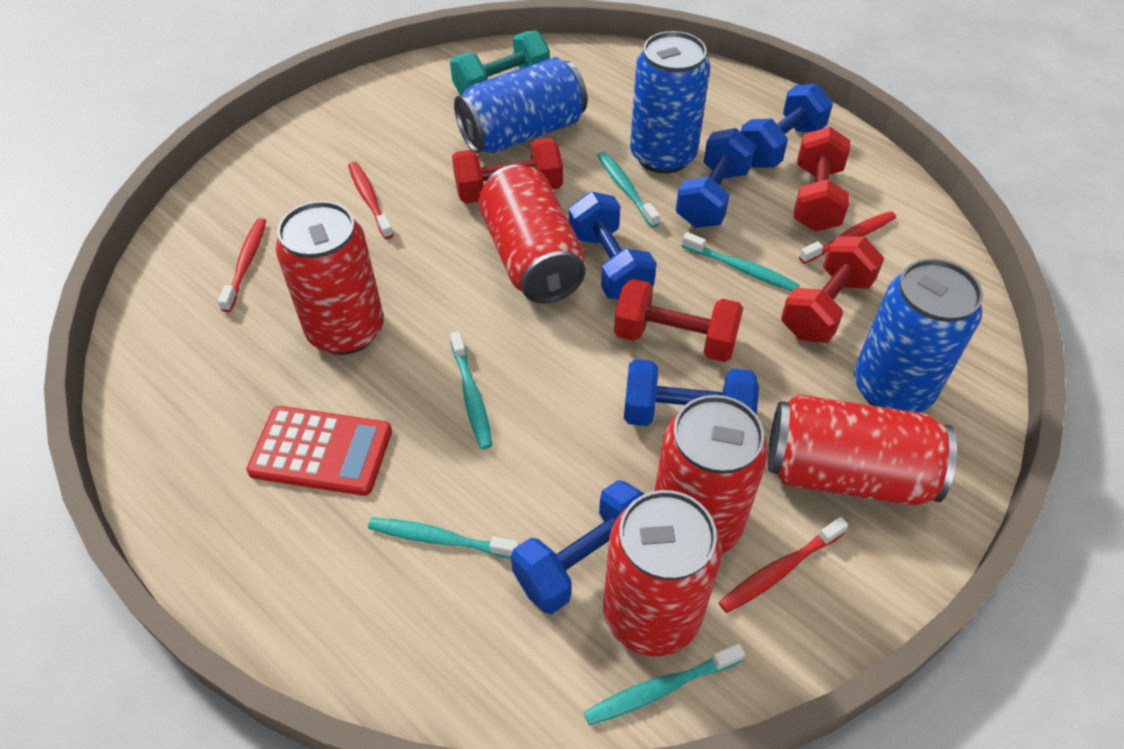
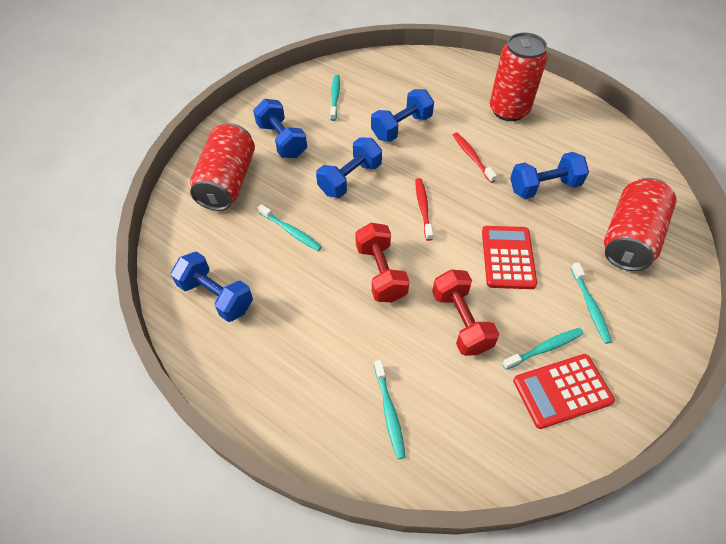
blue can: 3 -> 0
red calculator: 1 -> 2
red can: 5 -> 3
red dumbbell: 4 -> 2
red toothbrush: 4 -> 2
turquoise dumbbell: 1 -> 0

